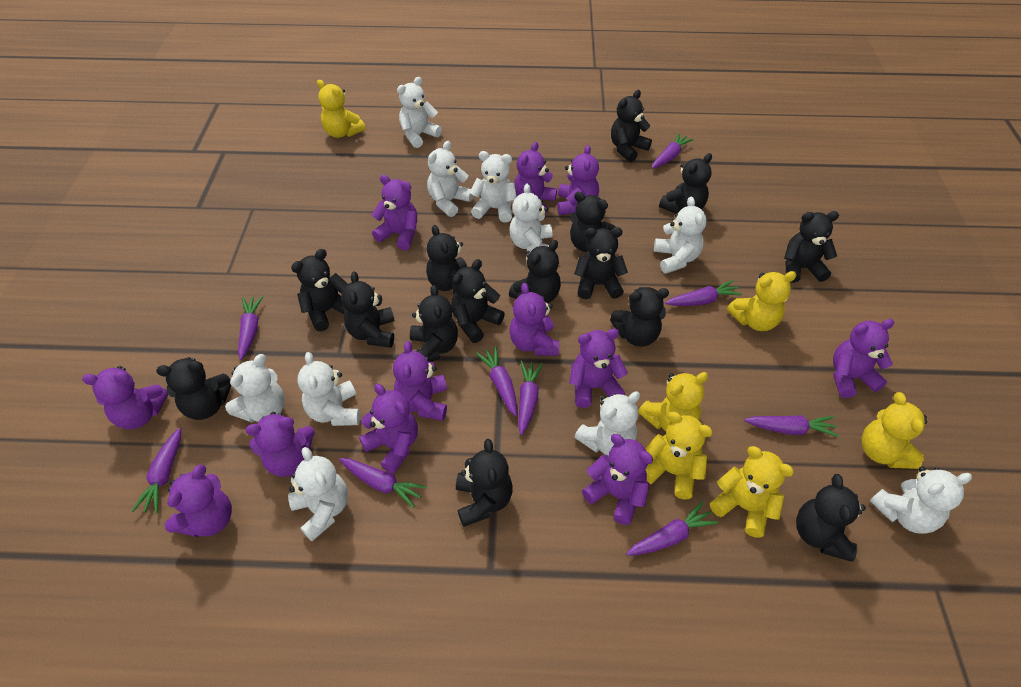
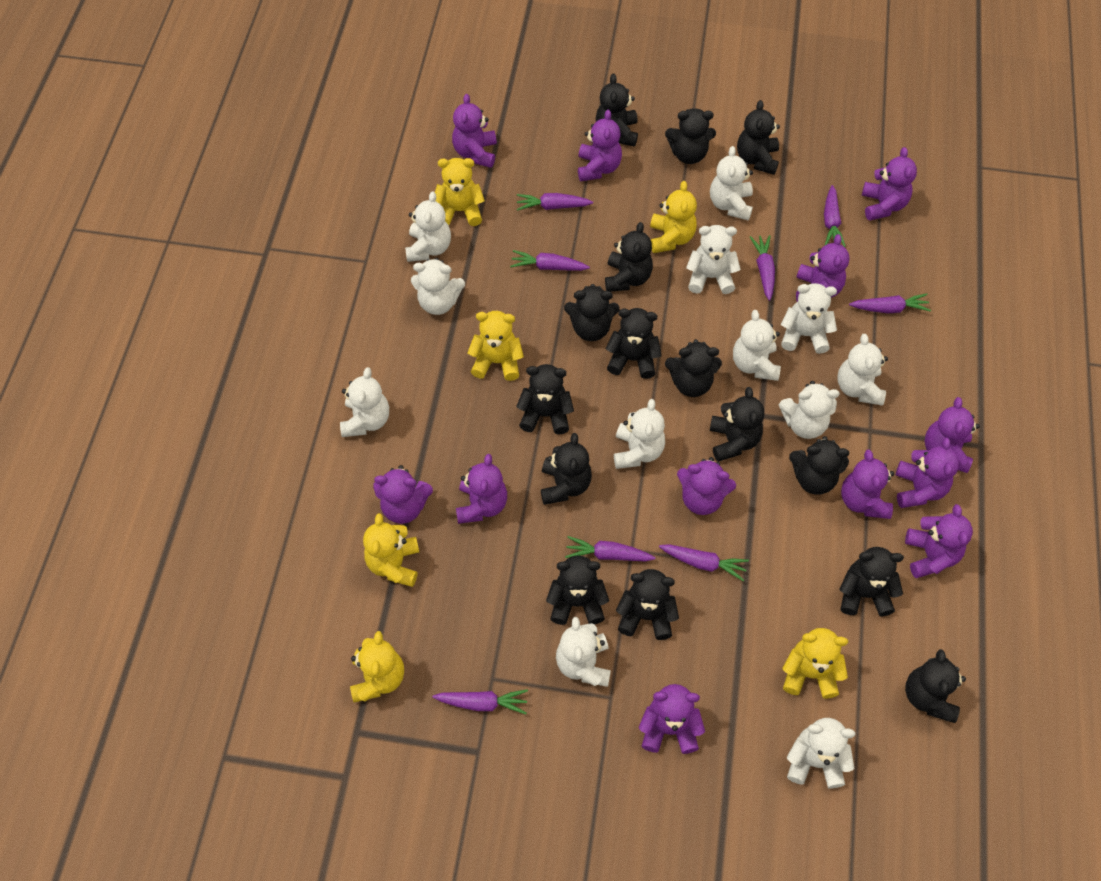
purple carrot: 9 -> 8
white teddy bear: 10 -> 12

